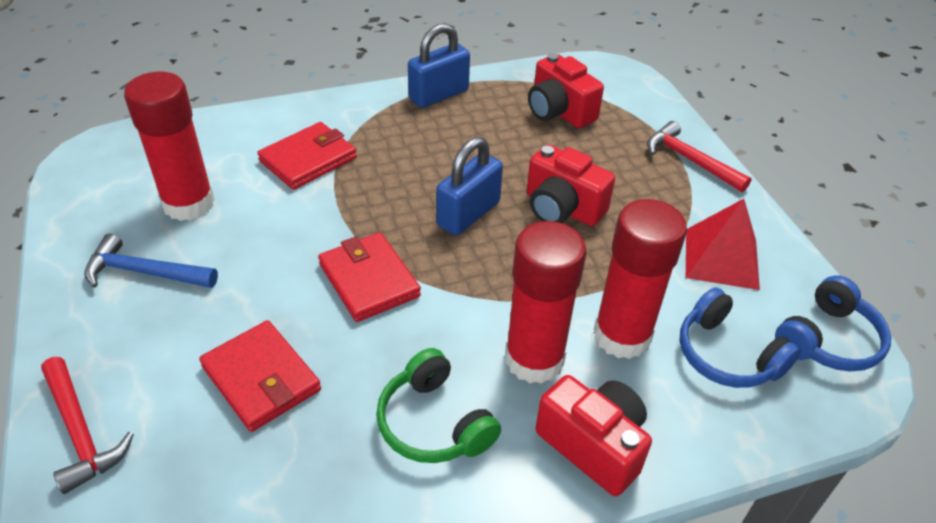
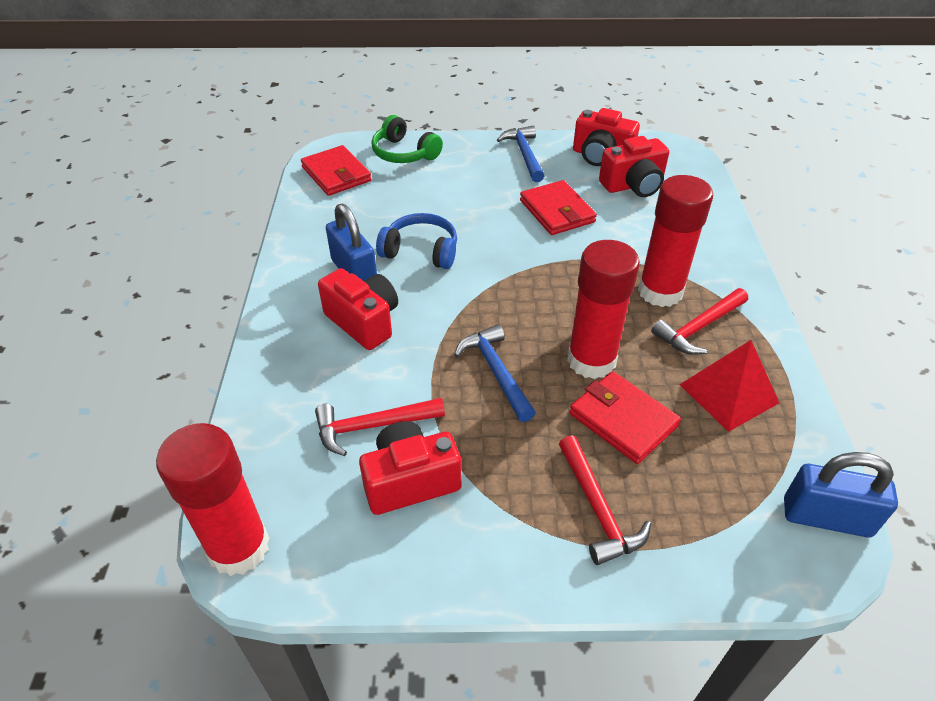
blue hammer: 1 -> 2
blue headphones: 2 -> 1
red camera: 3 -> 4
red hammer: 2 -> 3

